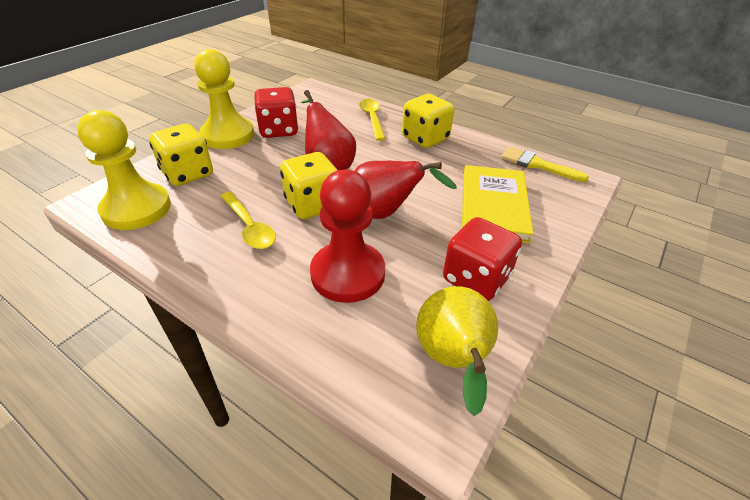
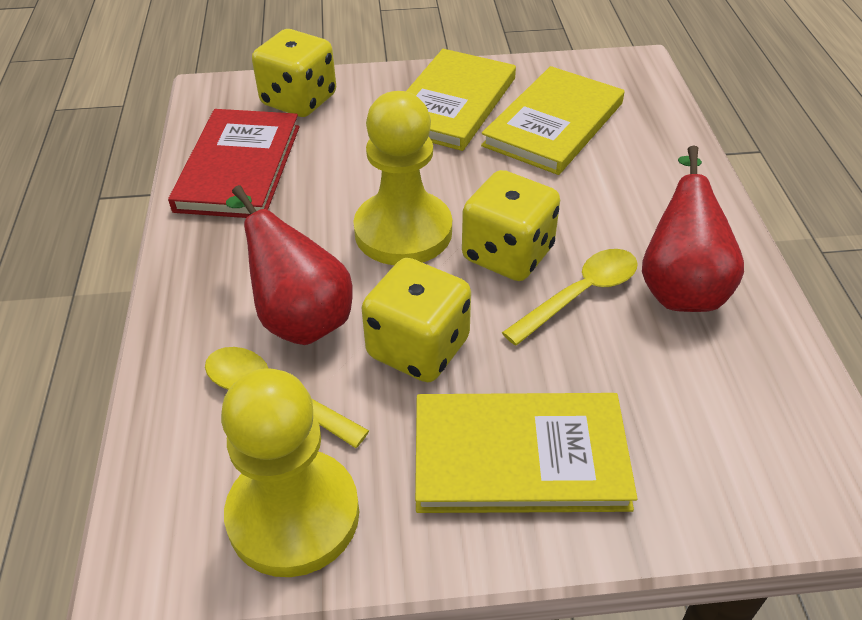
red book: 0 -> 1
red dice: 2 -> 0
red pawn: 1 -> 0
yellow book: 1 -> 3
yellow brush: 1 -> 0
yellow pear: 1 -> 0

